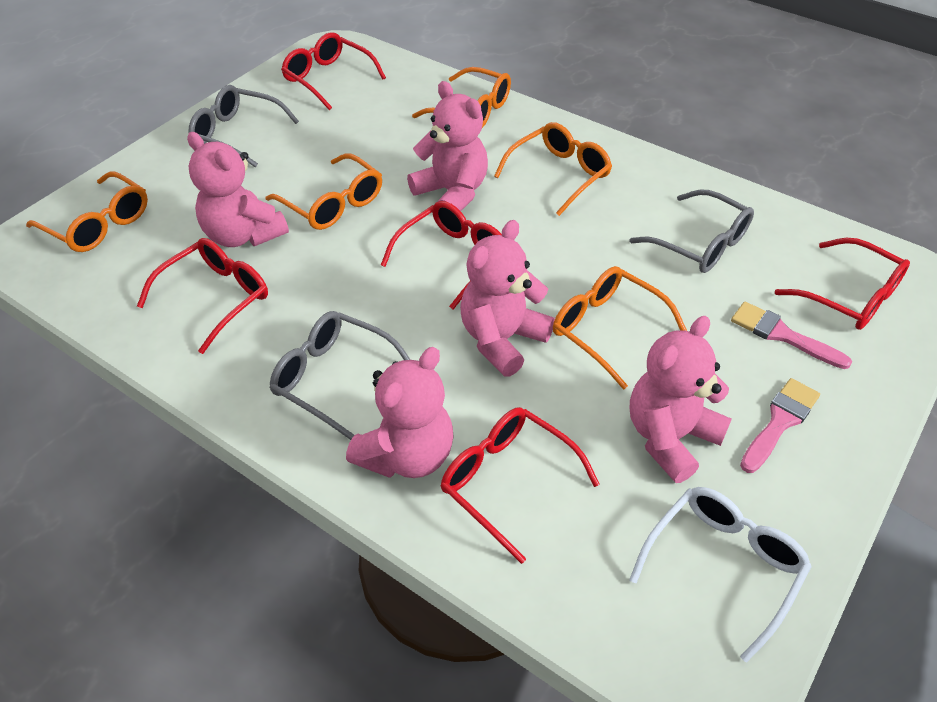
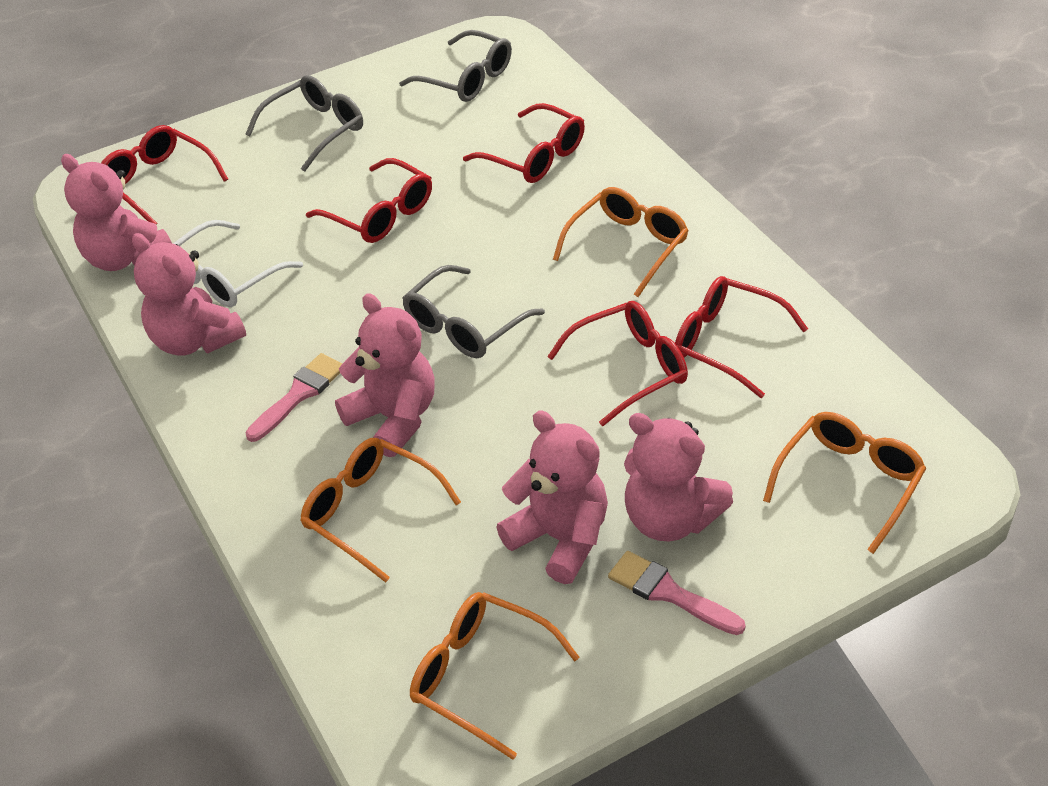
orange glasses: 5 -> 4

